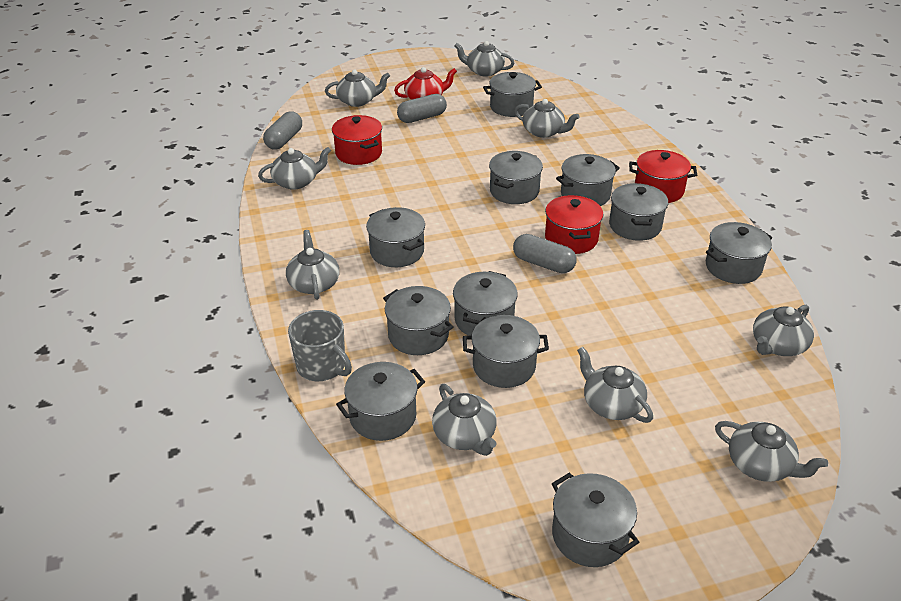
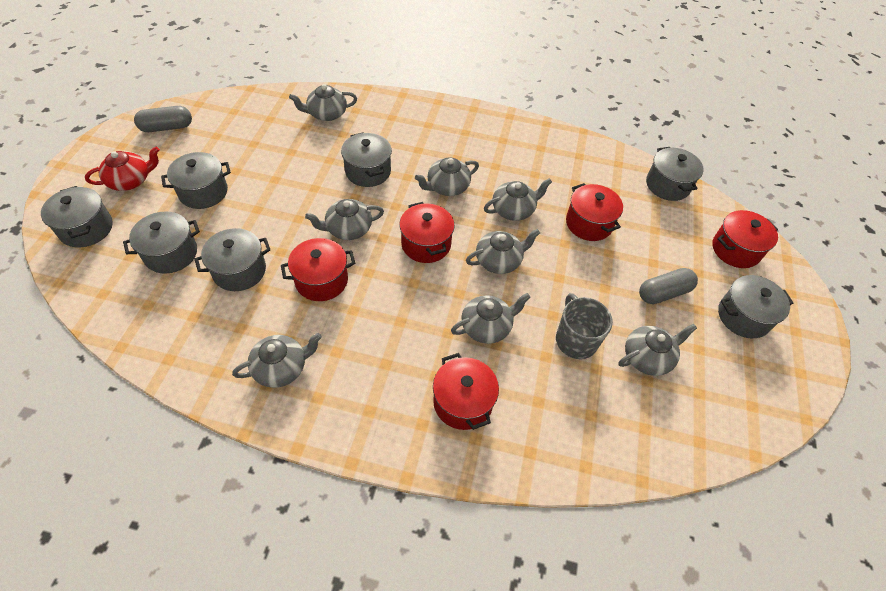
grey capsule: 3 -> 2
grey pot: 11 -> 7
grey teapot: 9 -> 8
red pot: 3 -> 5

